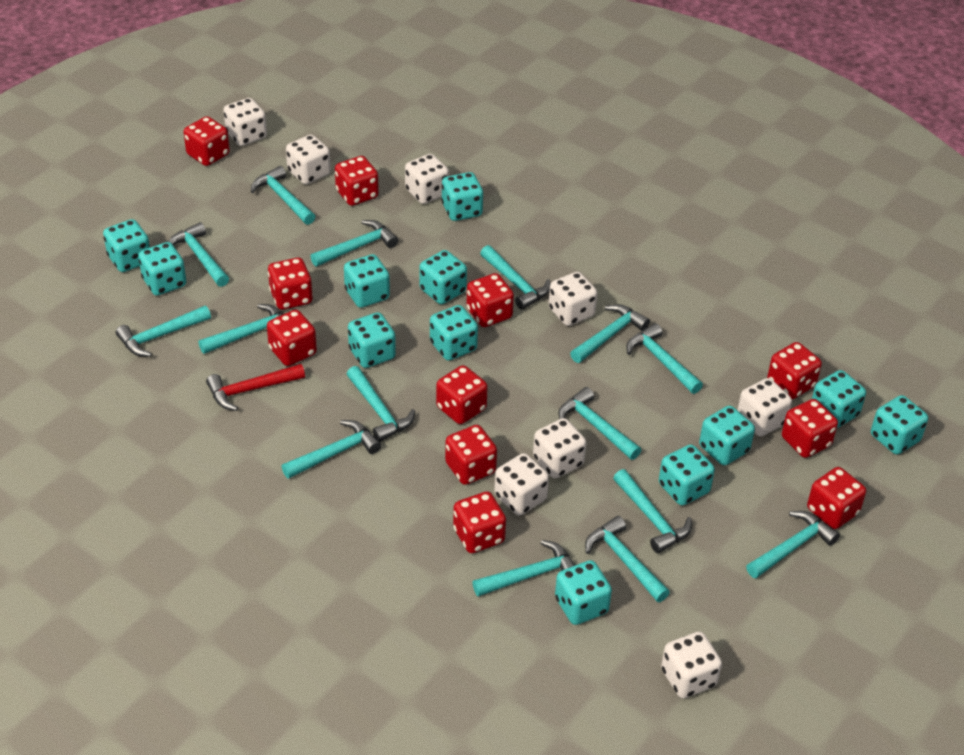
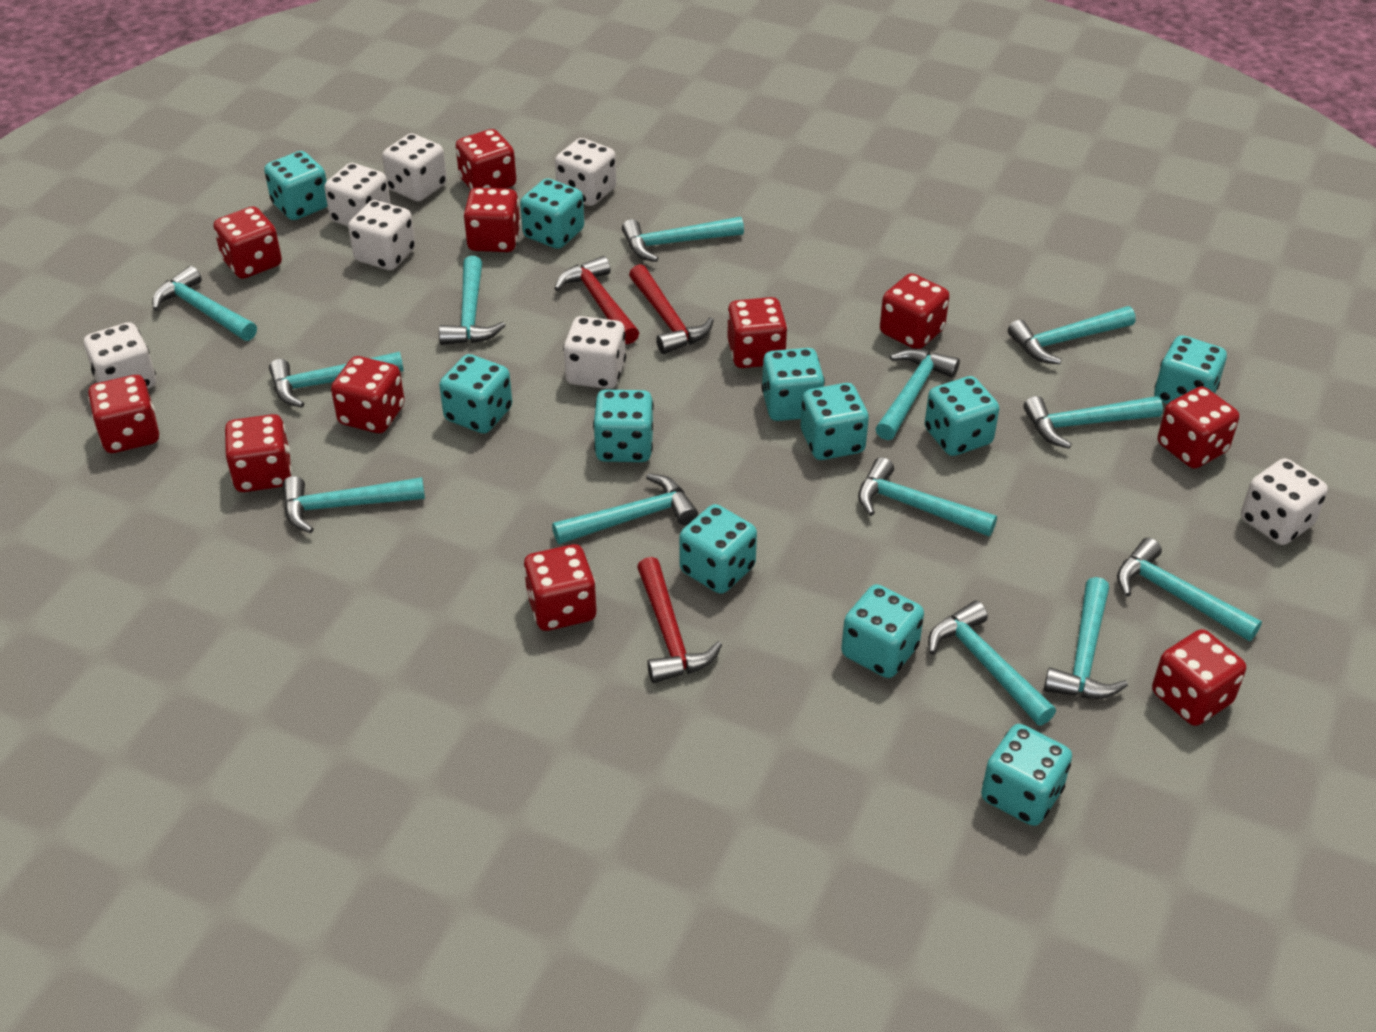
red hammer: 1 -> 3
turquoise dice: 12 -> 11
turquoise hammer: 15 -> 13
white dice: 8 -> 7

